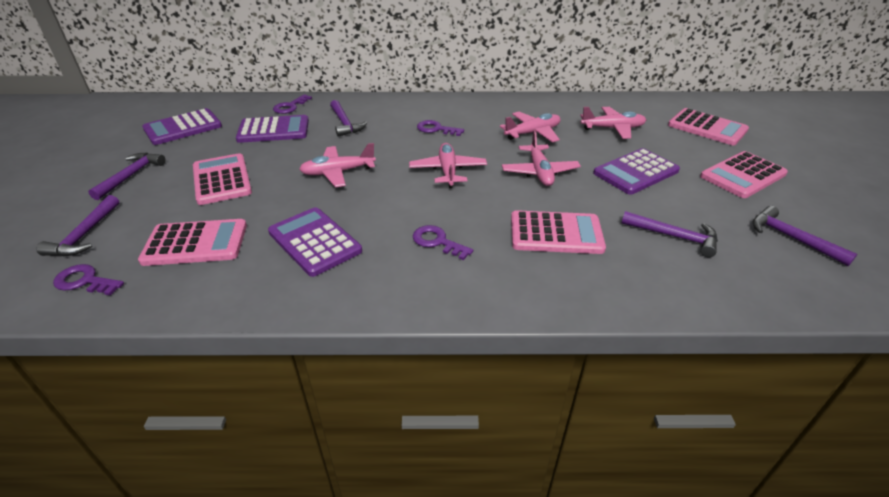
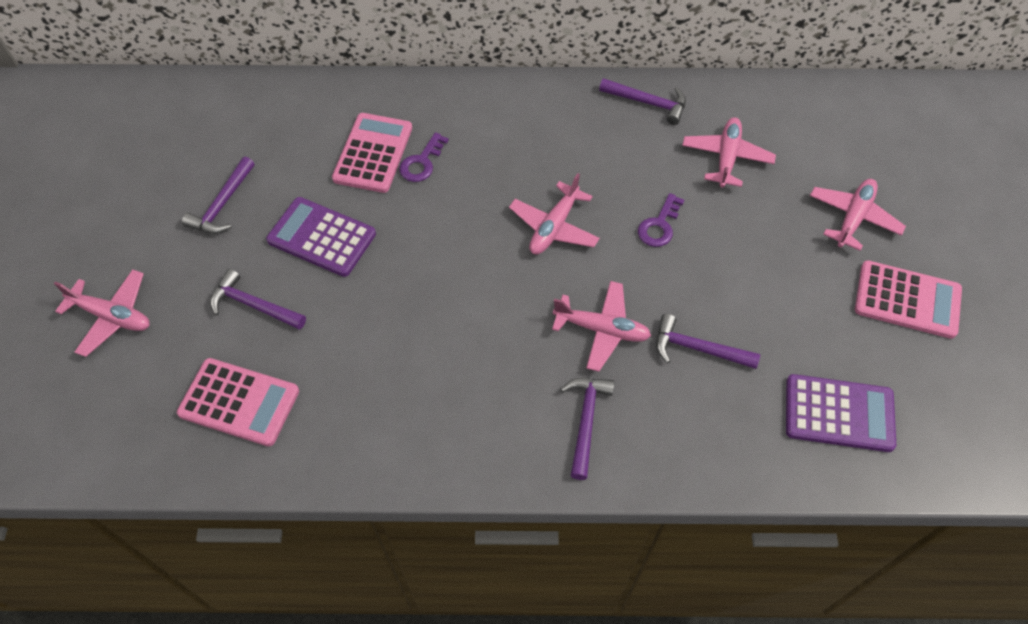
pink calculator: 5 -> 3
purple calculator: 4 -> 2
purple key: 4 -> 2

